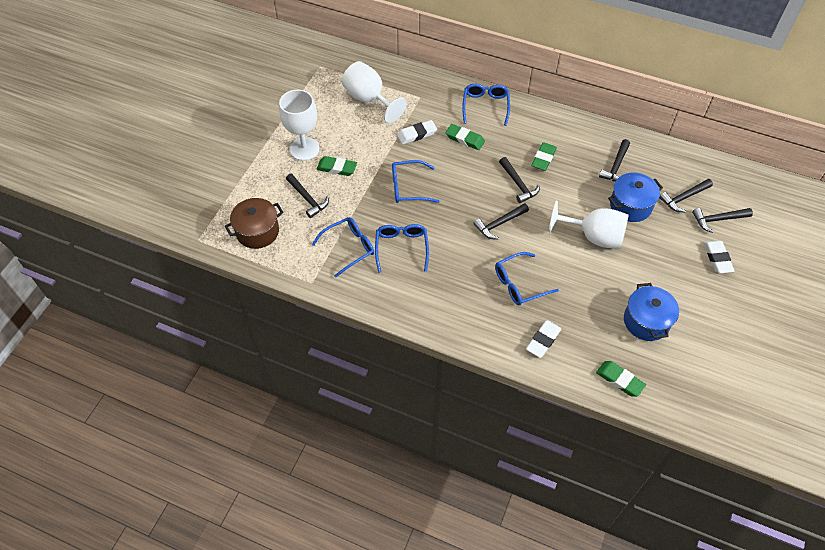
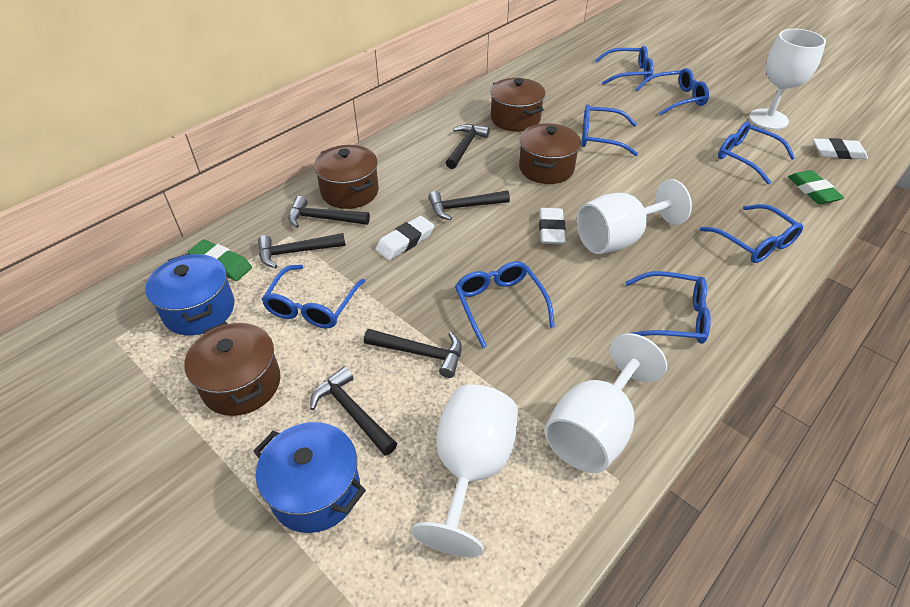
blue glasses: 5 -> 8
brown pot: 1 -> 4
green eraser: 4 -> 2
white goblet: 3 -> 4

